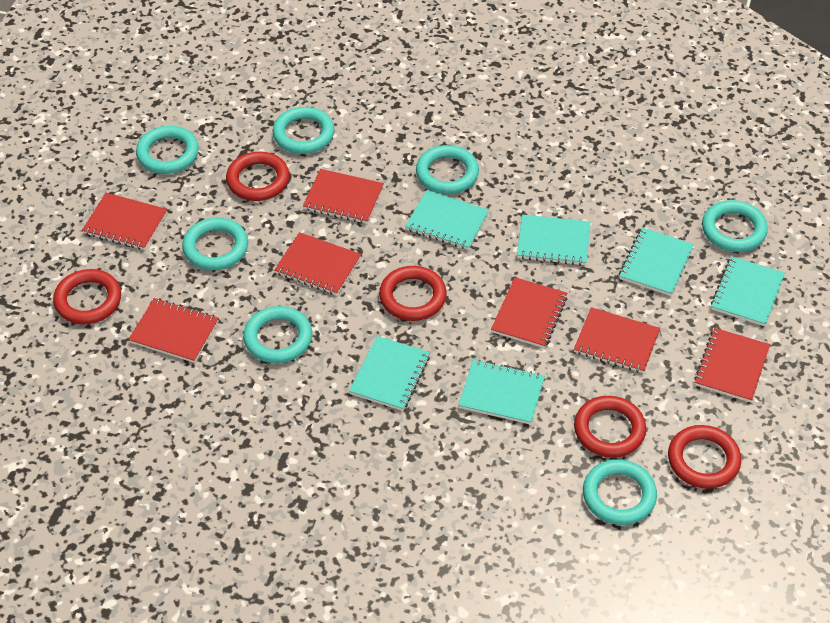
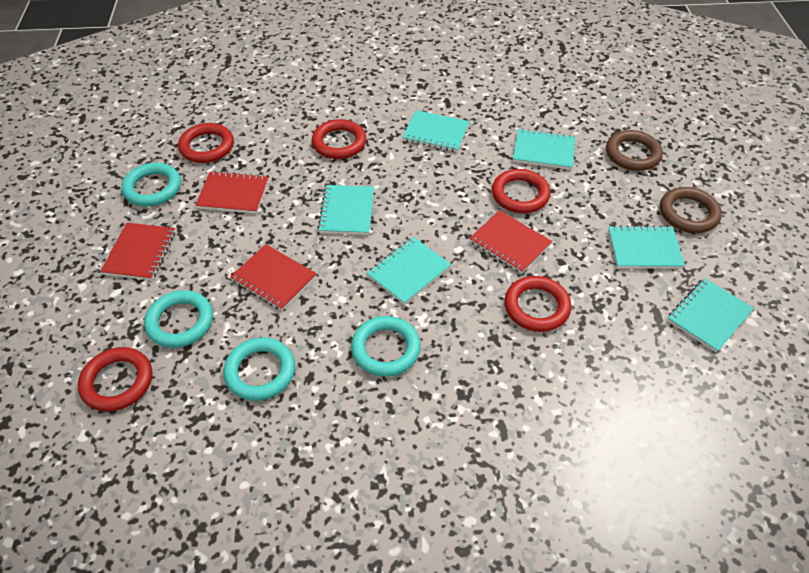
brown ring: 0 -> 2
red notebook: 7 -> 4
turquoise ring: 7 -> 4

